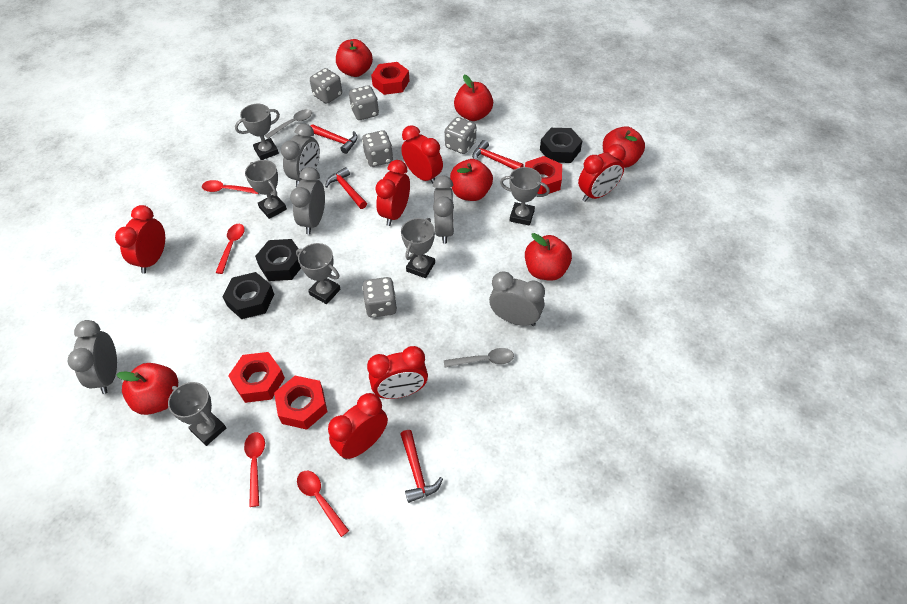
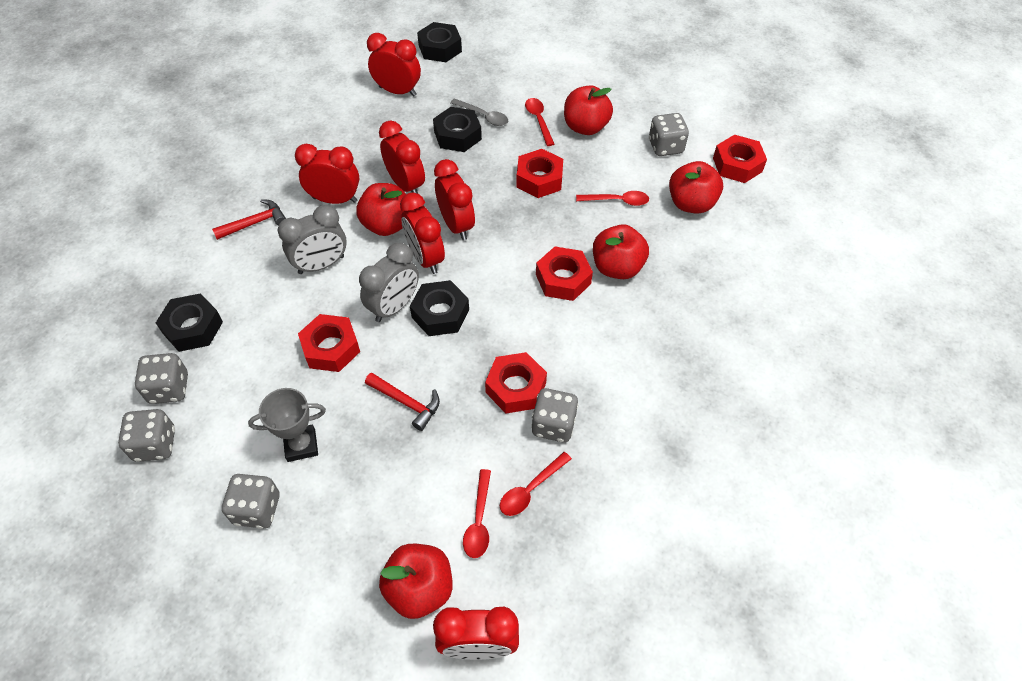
black nut: 3 -> 4
grey clock: 5 -> 2
grey spoon: 2 -> 1
grey trophy: 6 -> 1
red apple: 6 -> 5
red hammer: 4 -> 2
red nut: 4 -> 5

